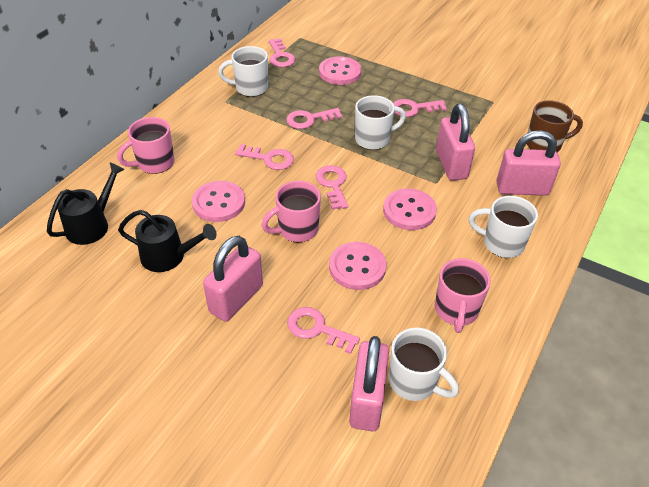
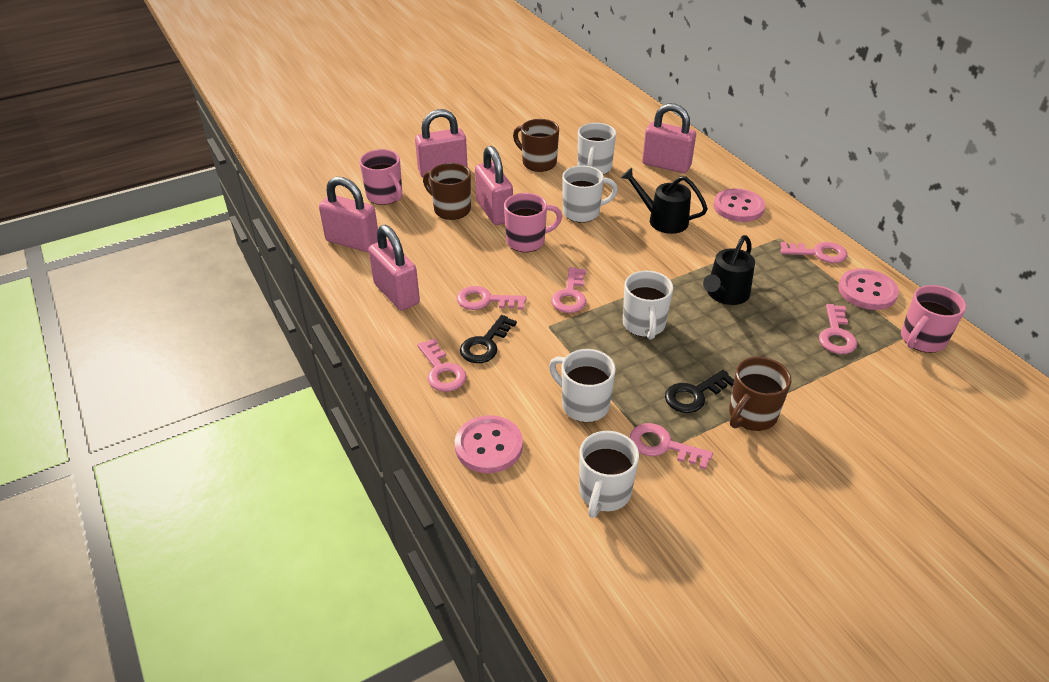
black key: 0 -> 2
brown mug: 1 -> 3
pink button: 4 -> 3
pink padlock: 4 -> 5
white mug: 4 -> 5

